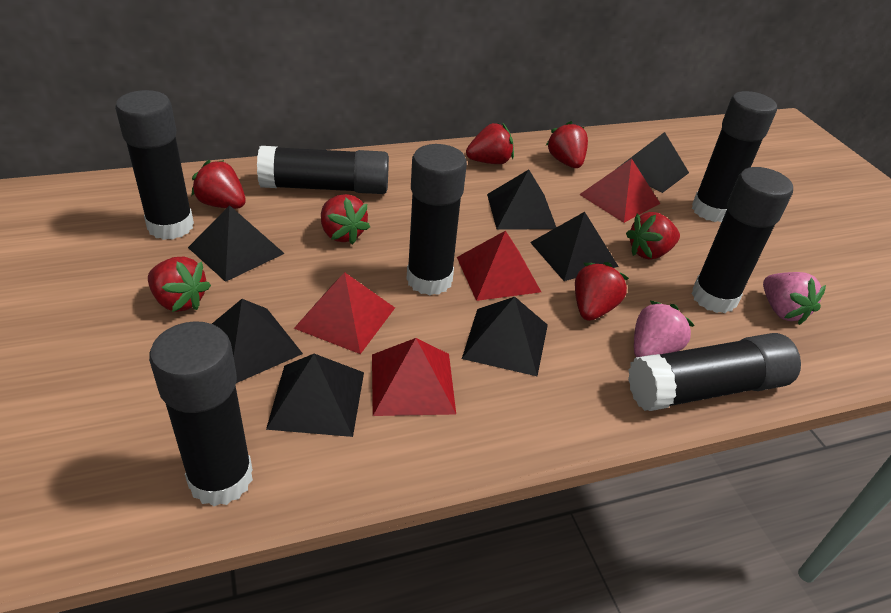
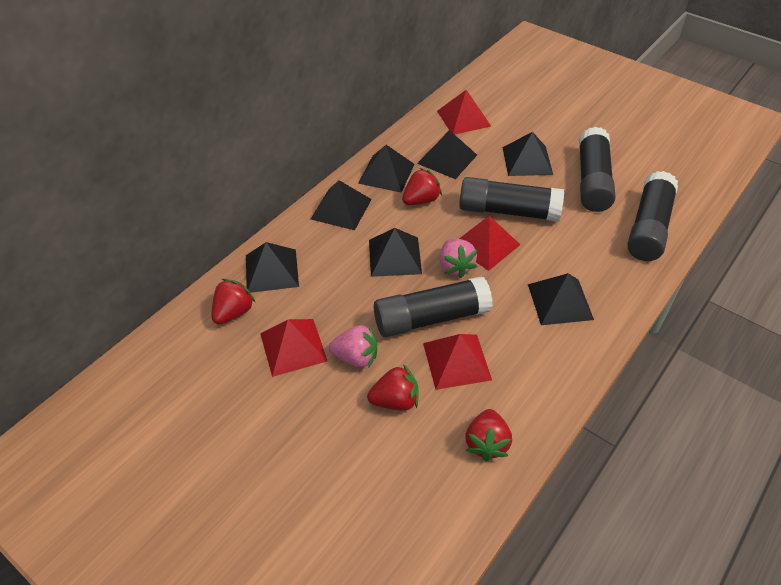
black glue stick: 7 -> 4
red strawberry: 7 -> 4

